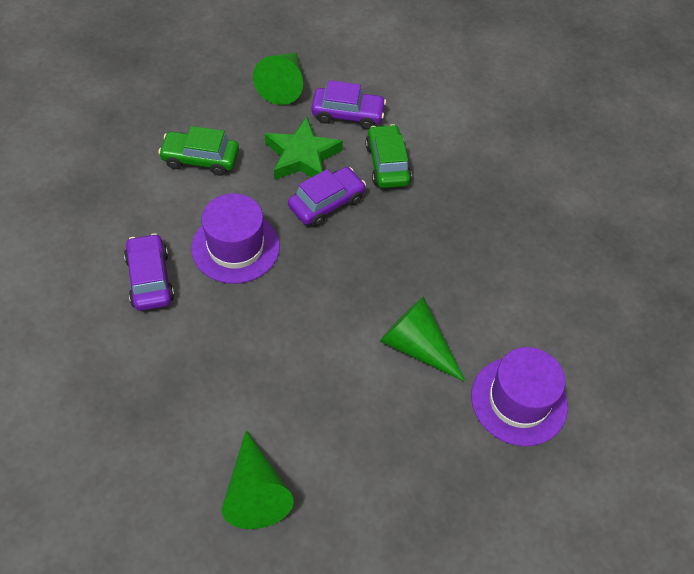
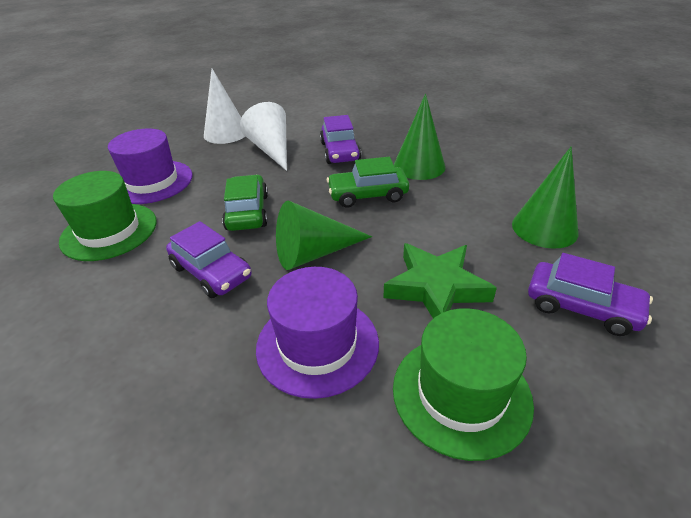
green hat: 0 -> 2
white cone: 0 -> 2

